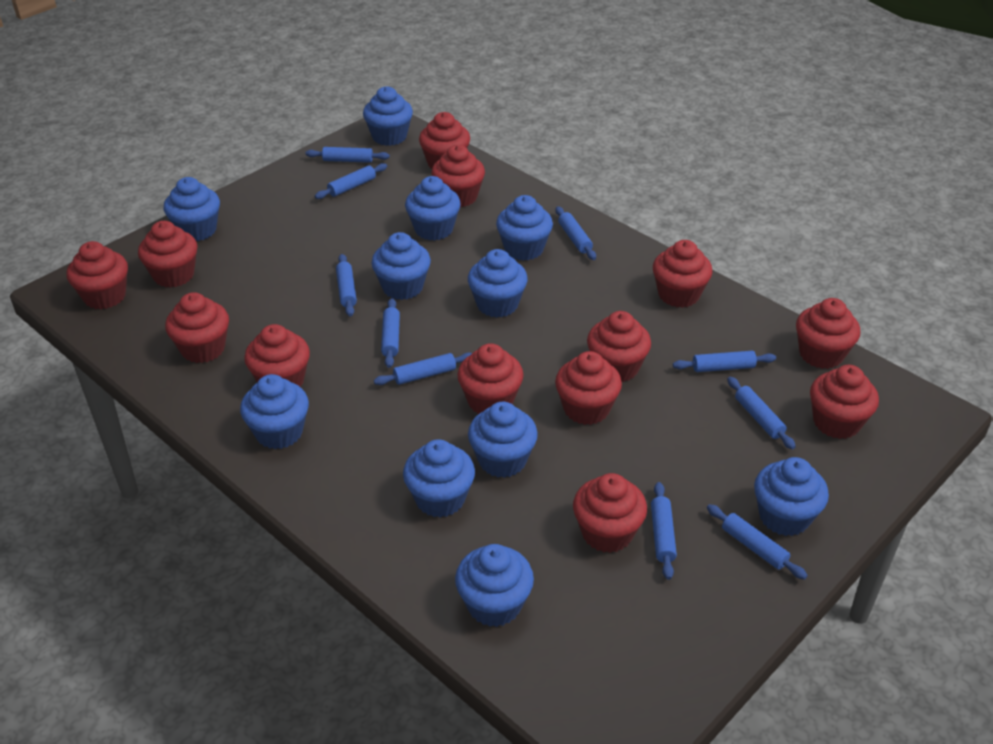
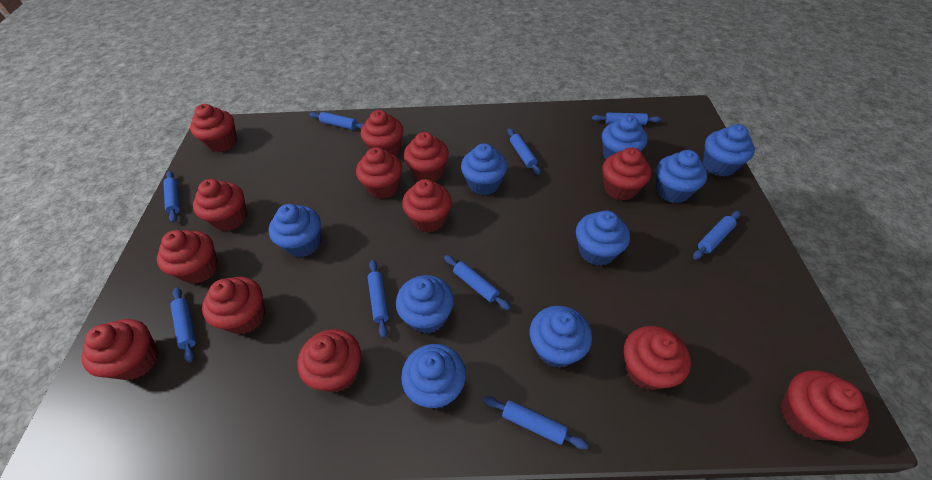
blue cupcake: 11 -> 9
blue rolling pin: 10 -> 9

